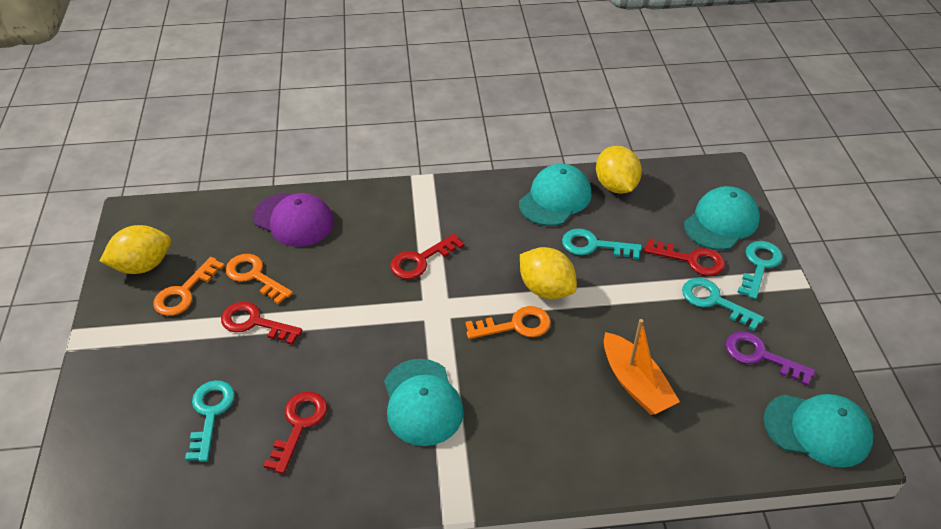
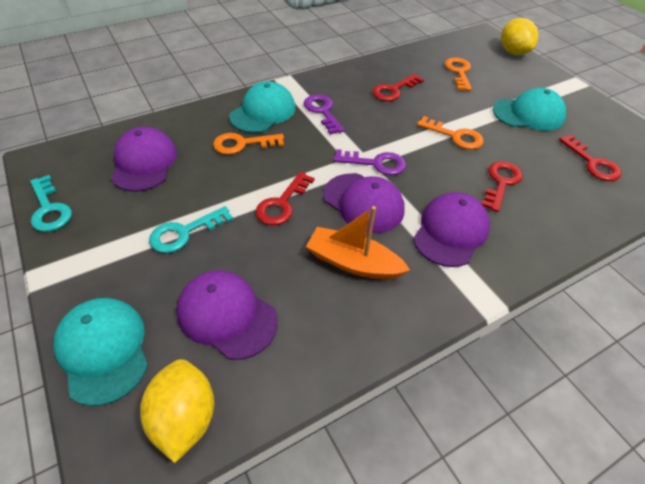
purple cap: 1 -> 4
purple key: 1 -> 2
turquoise cap: 4 -> 3
turquoise key: 4 -> 2
yellow lemon: 3 -> 2

